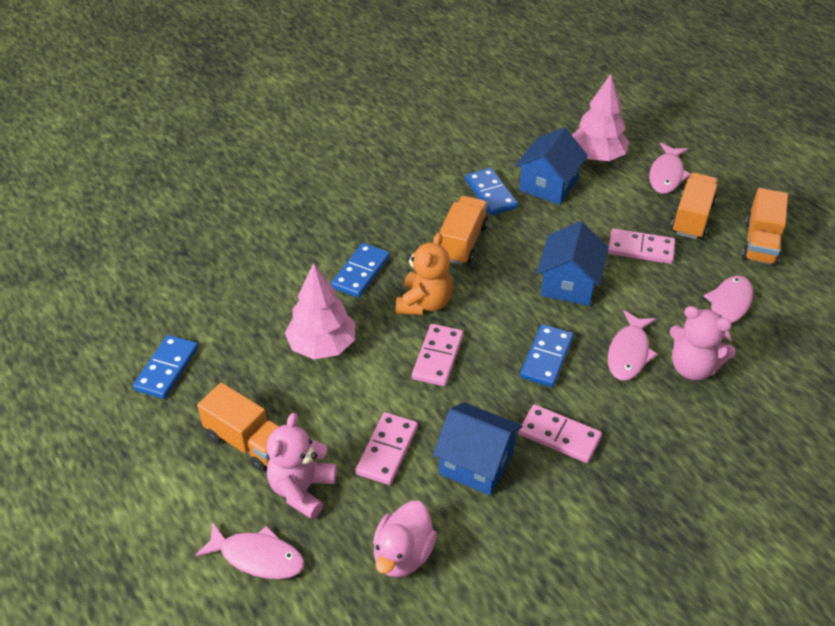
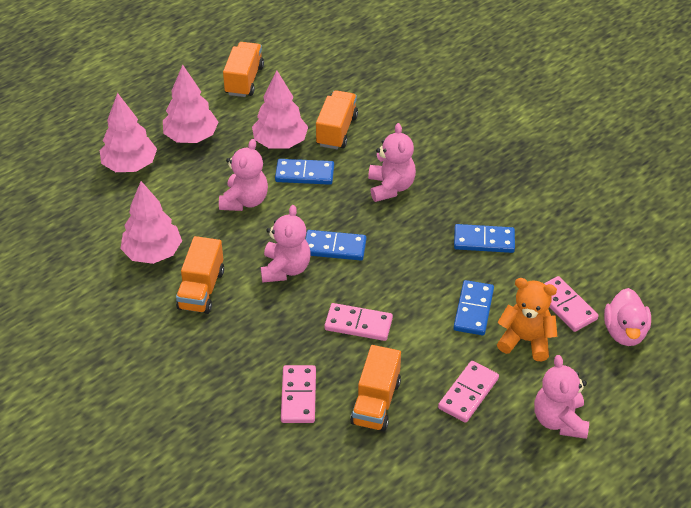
blue house: 3 -> 0
pink fish: 4 -> 0
pink teddy bear: 2 -> 4
pink tree: 2 -> 4

